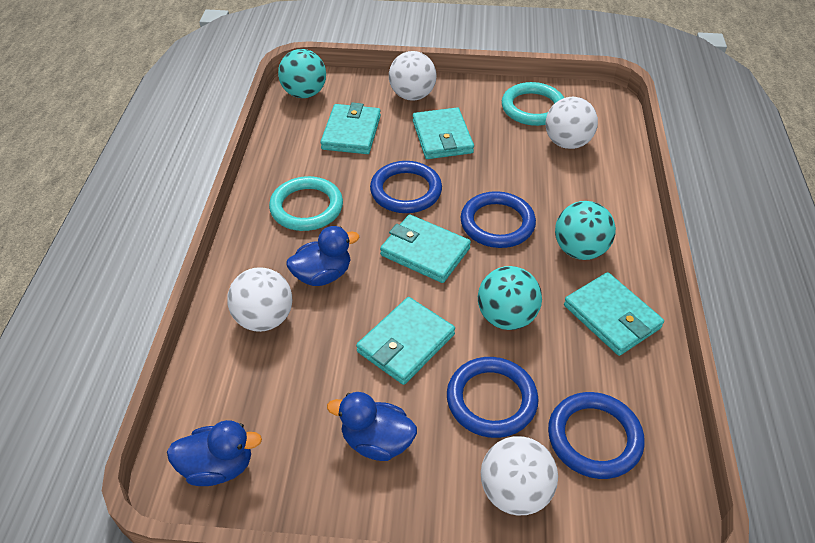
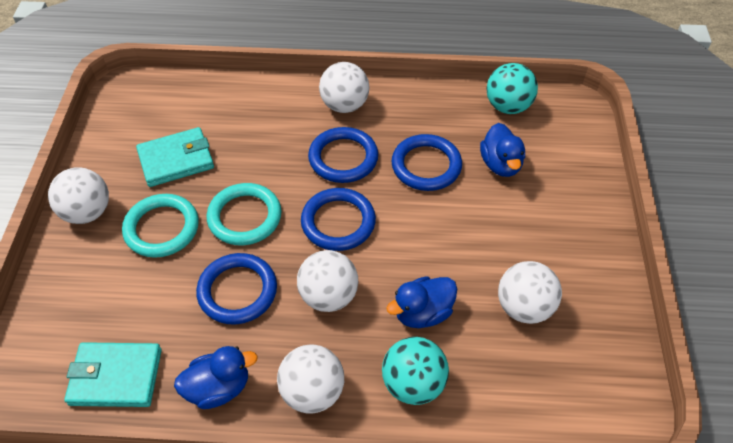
turquoise ball: 3 -> 2
turquoise wallet: 5 -> 2
white ball: 4 -> 5

